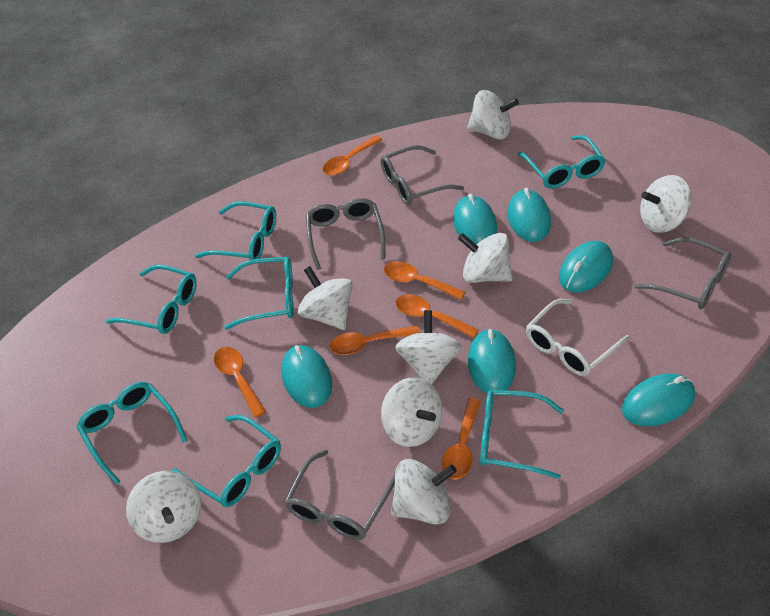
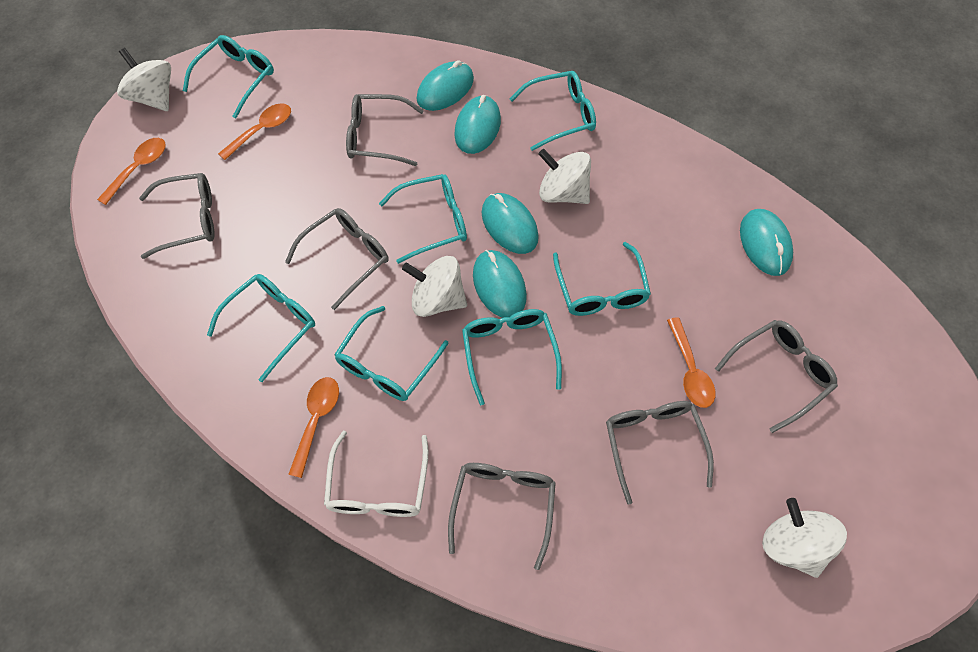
grey glasses: 4 -> 6
orange spoon: 6 -> 4
turquoise mouse: 6 -> 5
white spinning top: 8 -> 4

